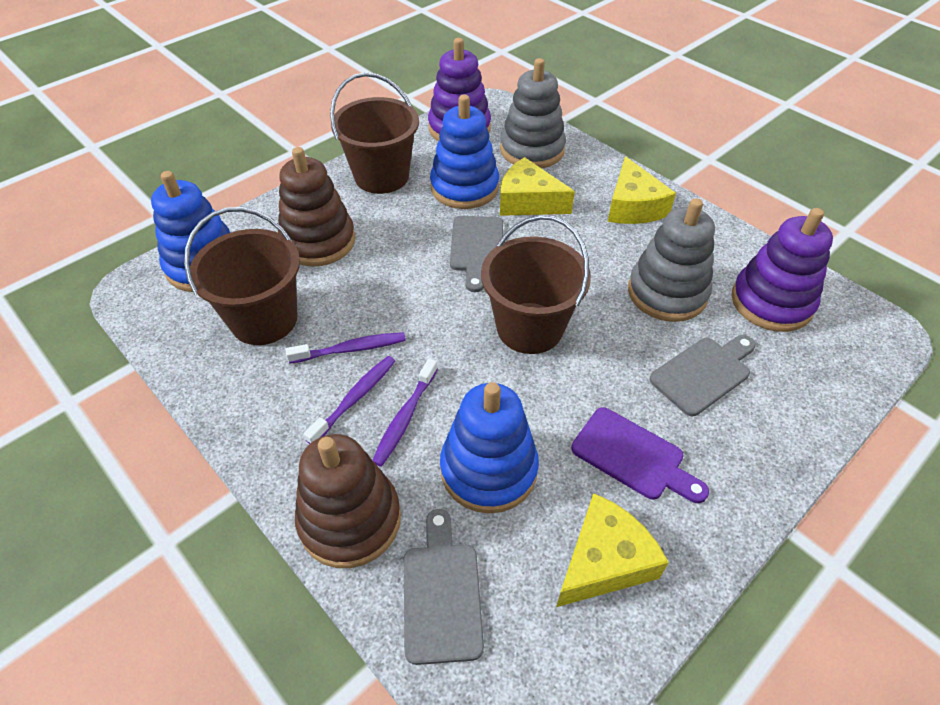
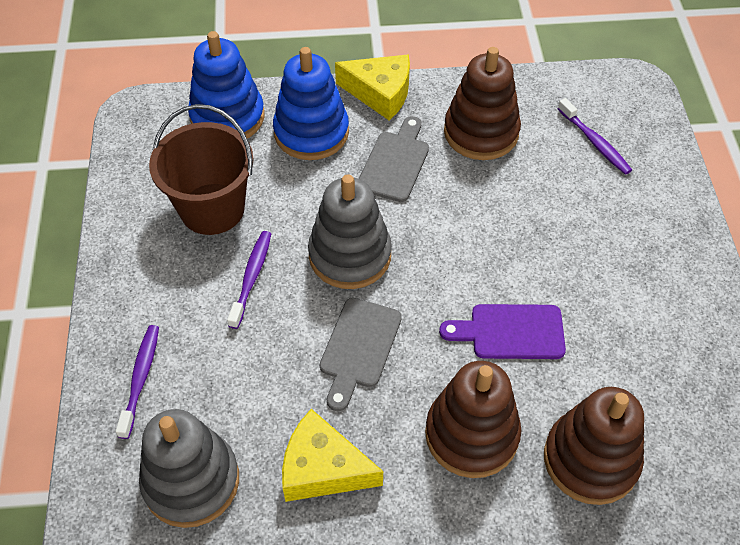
blue stacking toy: 3 -> 2
brown bucket: 3 -> 1
brown stacking toy: 2 -> 3
grey cutting board: 3 -> 2
purple stacking toy: 2 -> 0
yellow cheese: 3 -> 2

